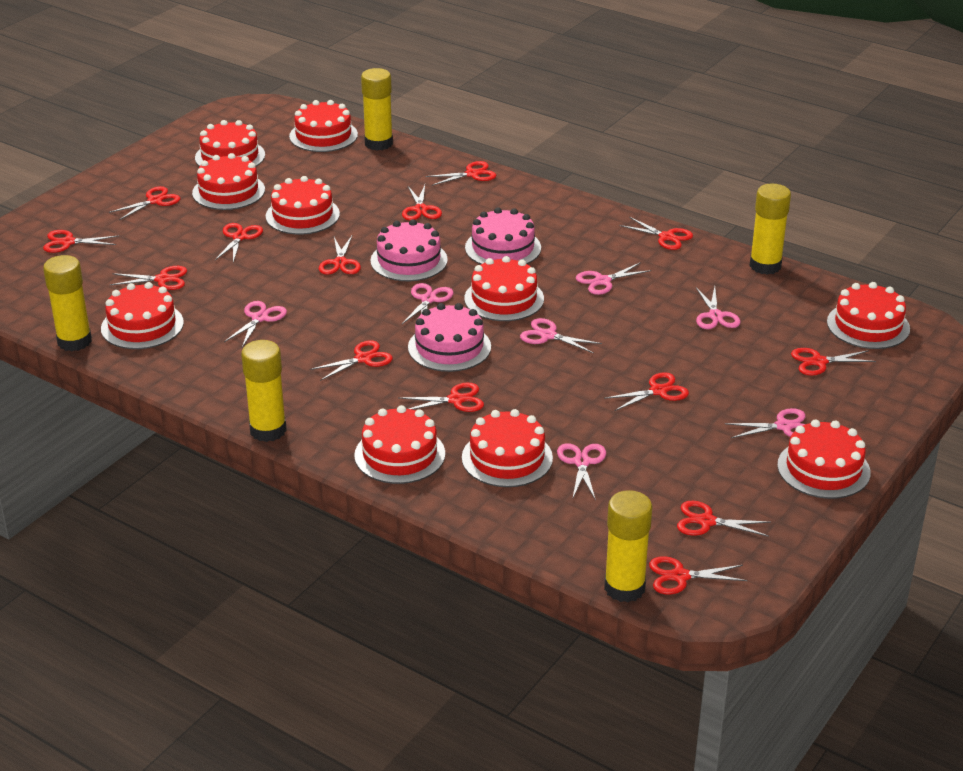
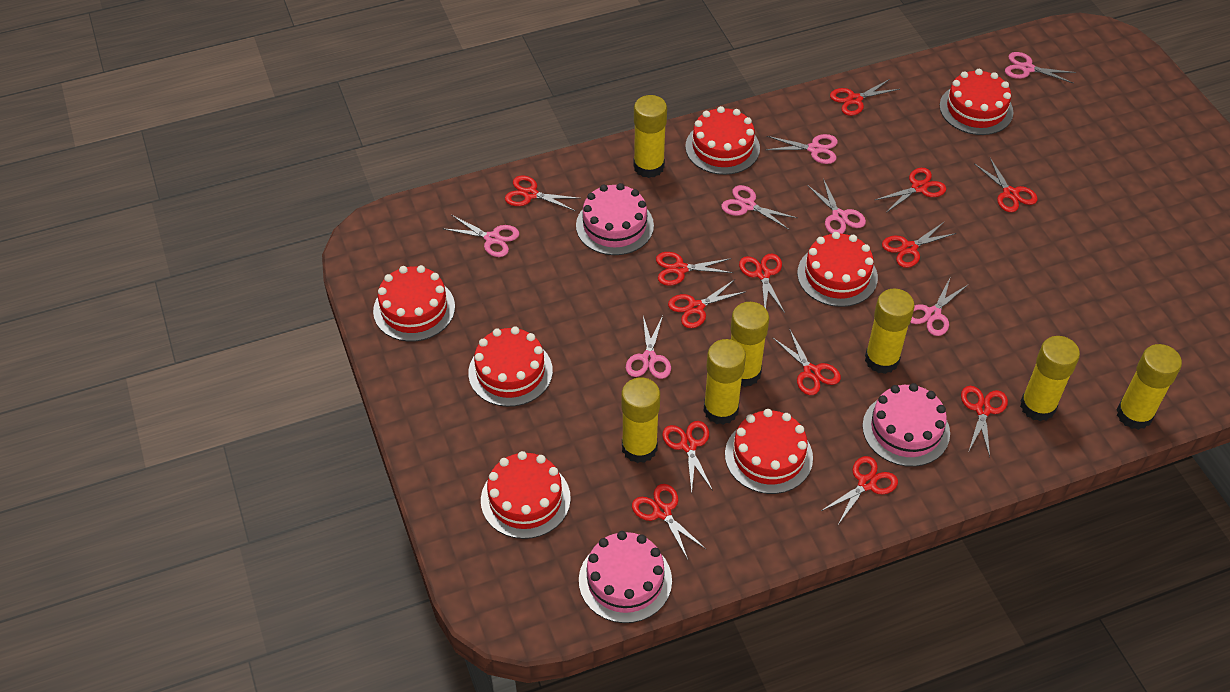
red cake: 10 -> 7
red scissors: 14 -> 13
yellow glue stick: 5 -> 7

